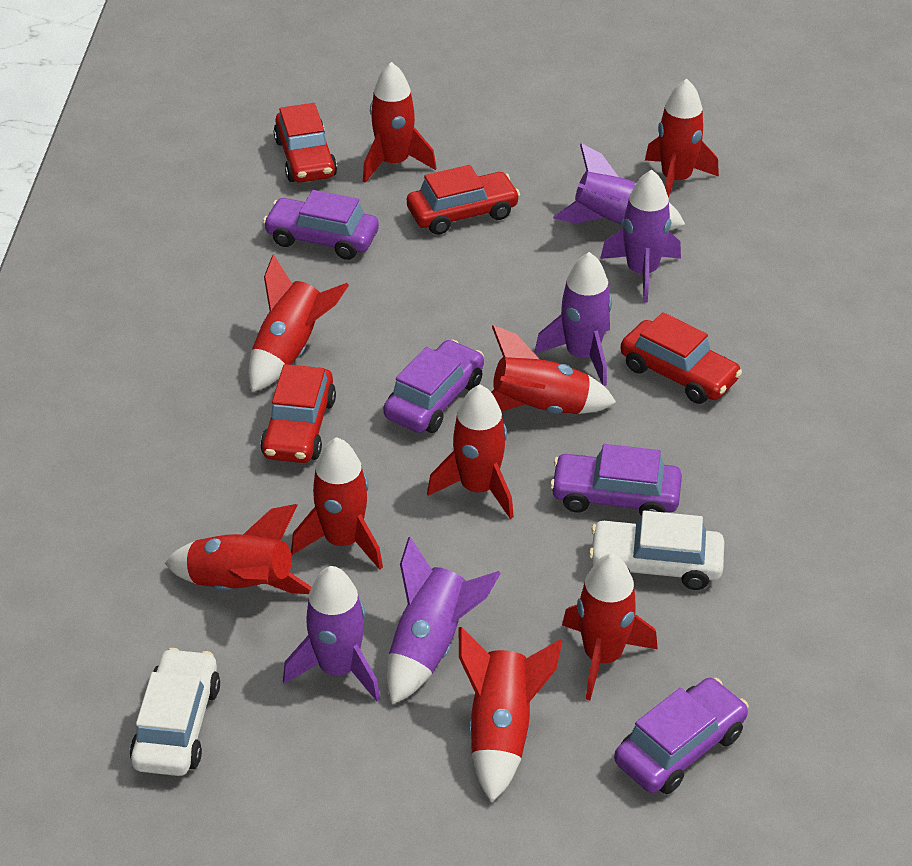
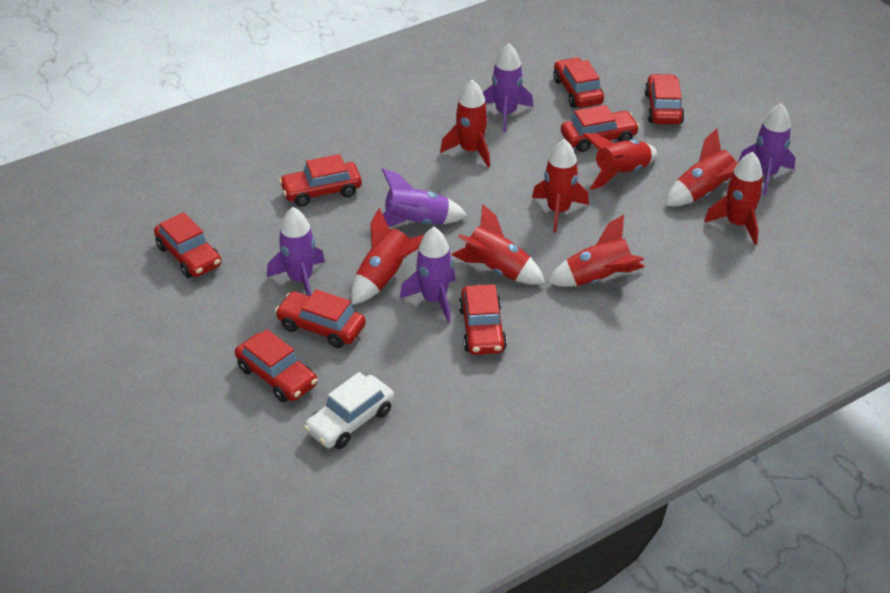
purple car: 4 -> 0
red car: 4 -> 8
red rocket: 9 -> 8
white car: 2 -> 1

